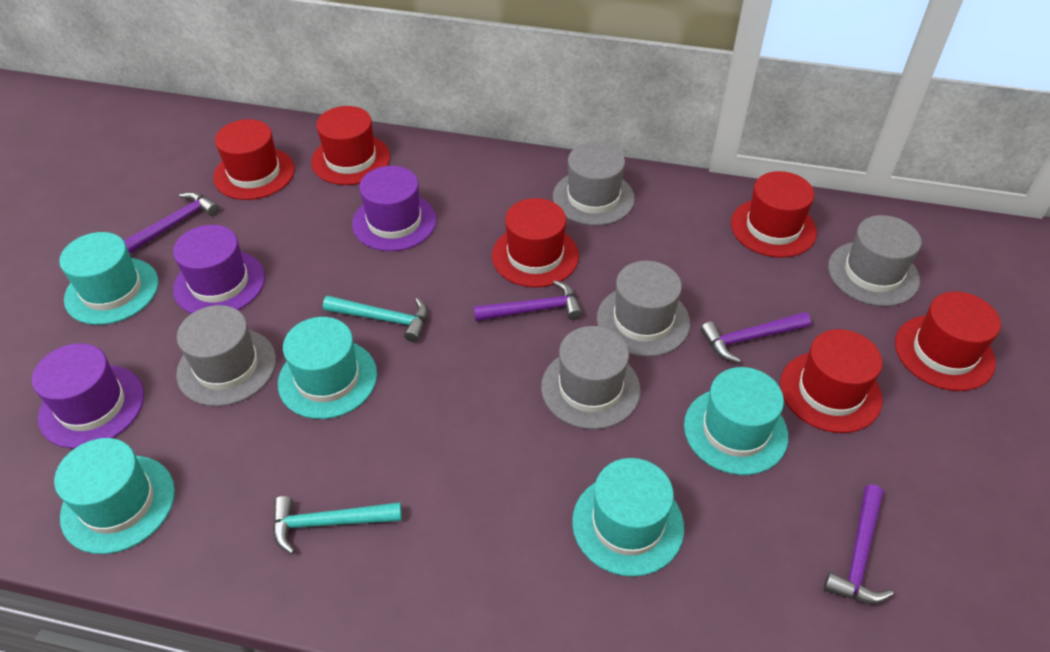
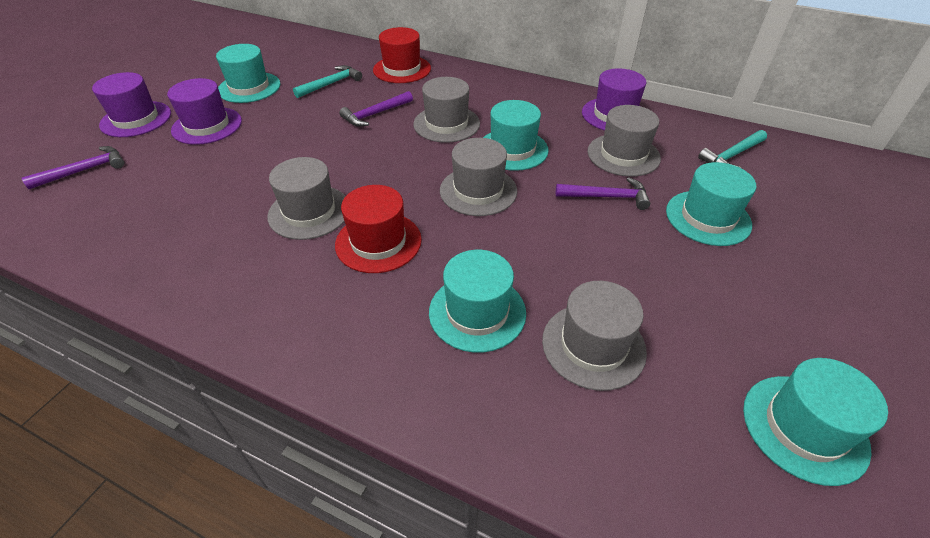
purple hammer: 4 -> 3
red hat: 6 -> 2

